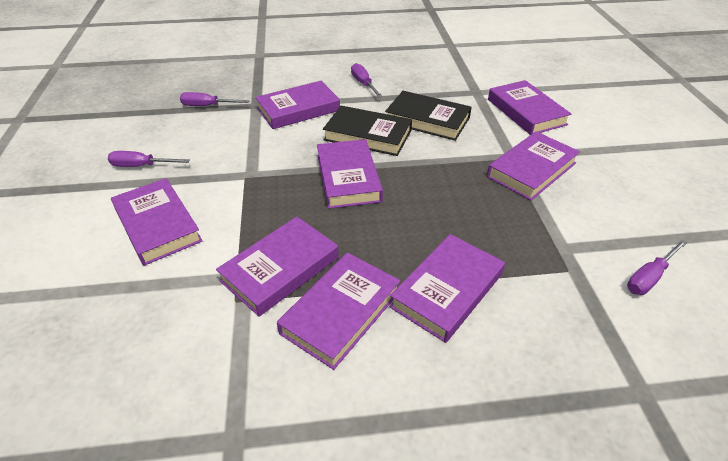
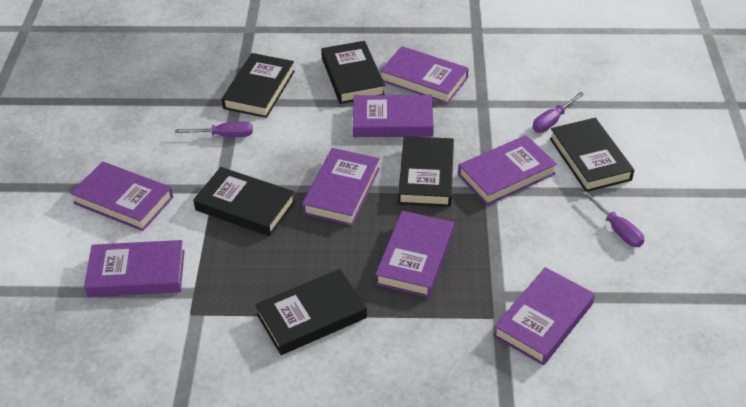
black book: 2 -> 6
purple screwdriver: 4 -> 3

